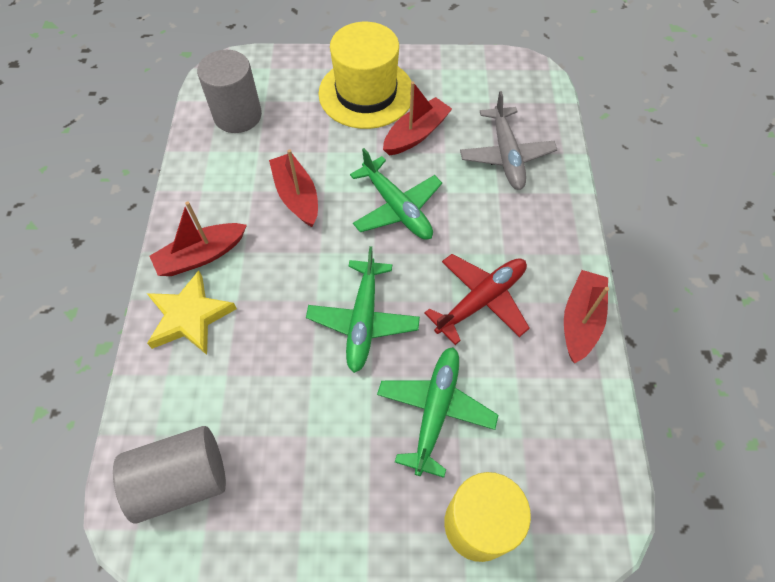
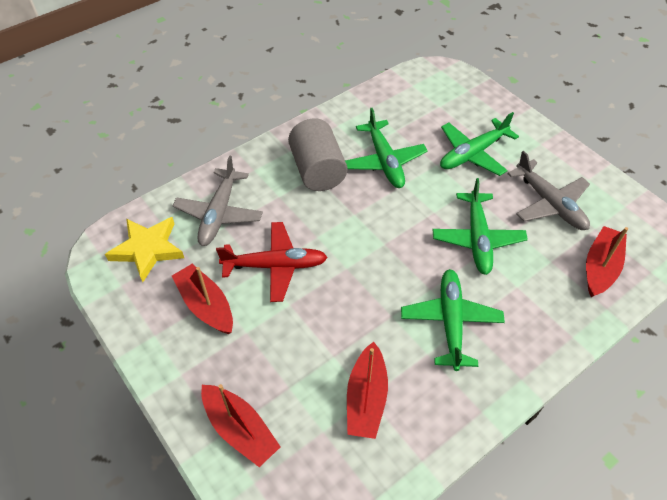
green plane: 3 -> 4
grey cylinder: 2 -> 1
grey plane: 1 -> 2
yellow cylinder: 1 -> 0
yellow hat: 1 -> 0

